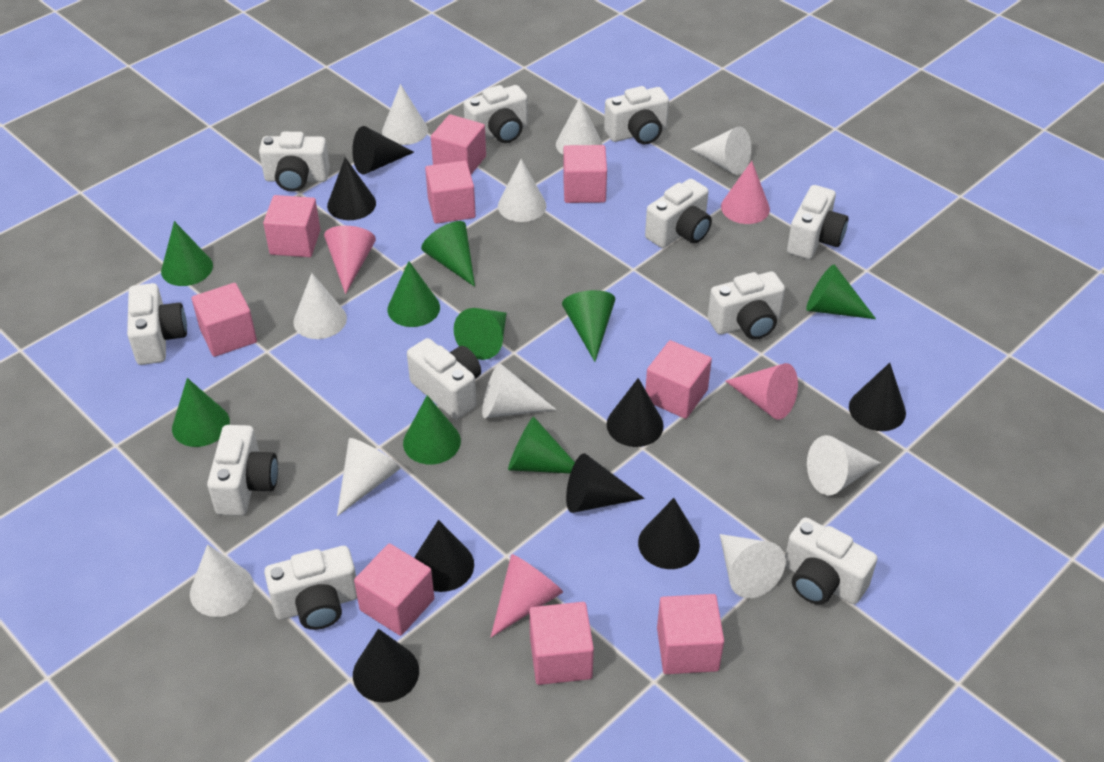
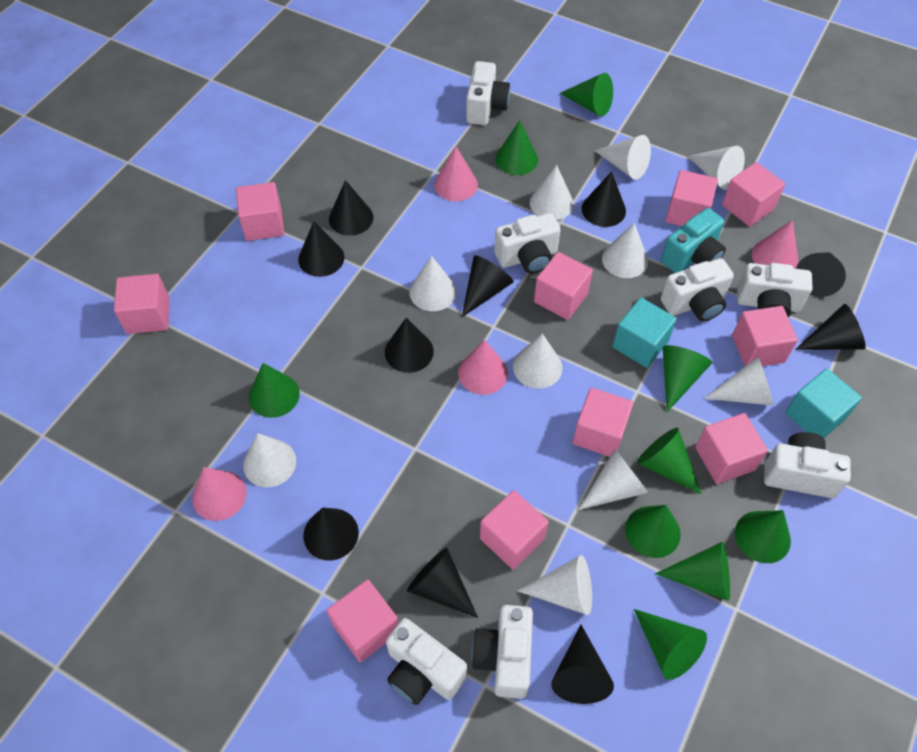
black cone: 8 -> 10
pink cube: 9 -> 10
turquoise camera: 0 -> 1
turquoise cube: 0 -> 2
white camera: 11 -> 7

